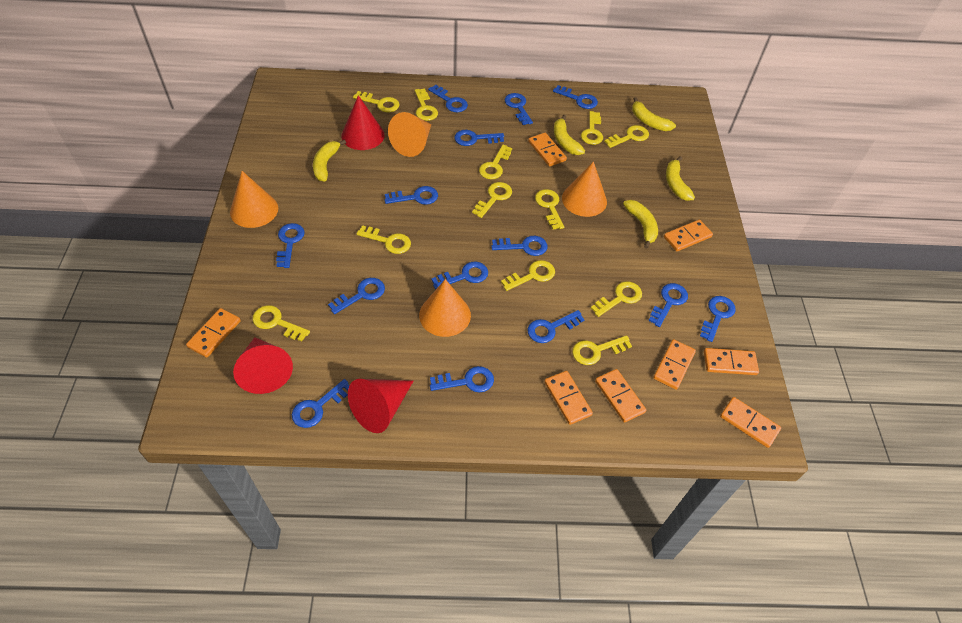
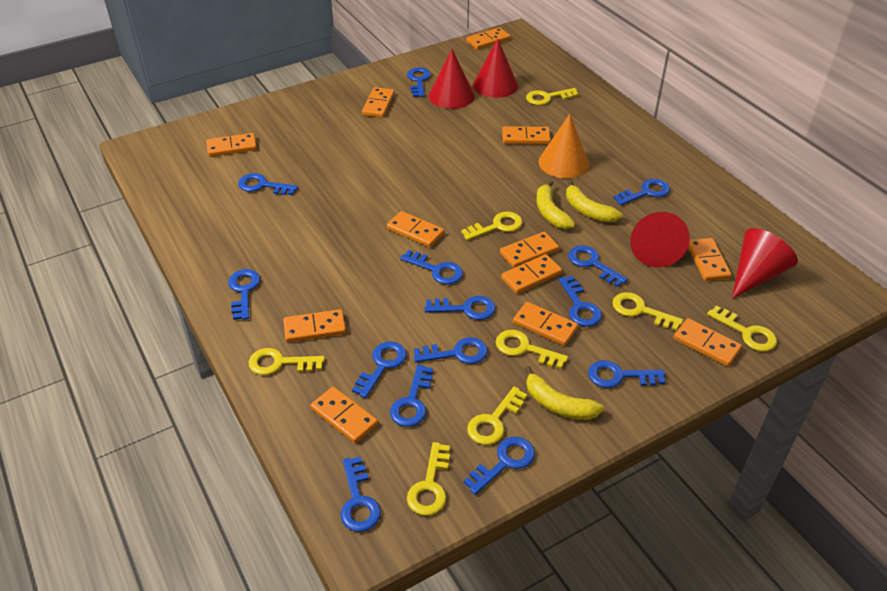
orange cone: 4 -> 1
orange domino: 8 -> 12
red cone: 3 -> 4
yellow banana: 5 -> 3
yellow key: 12 -> 8

